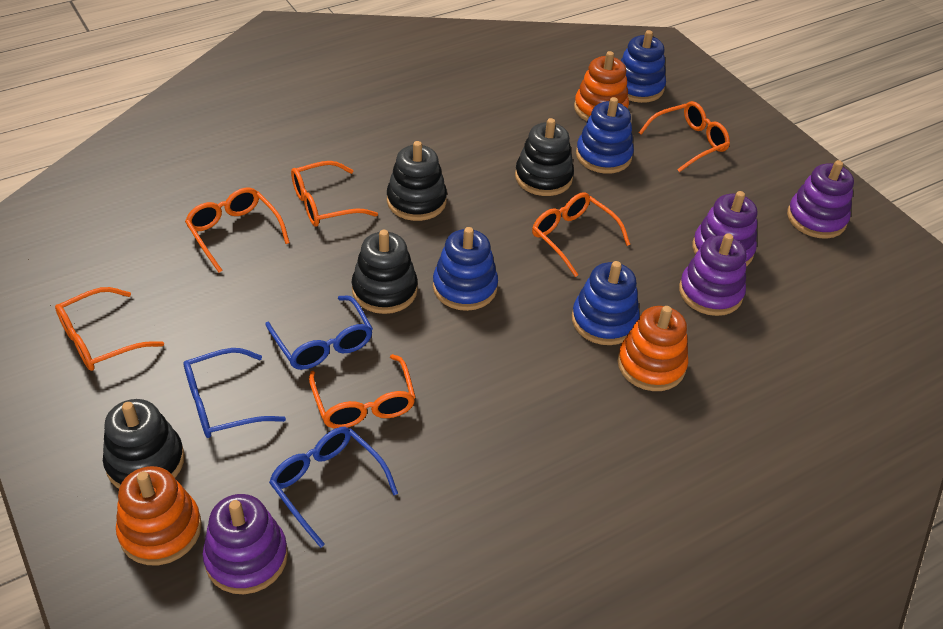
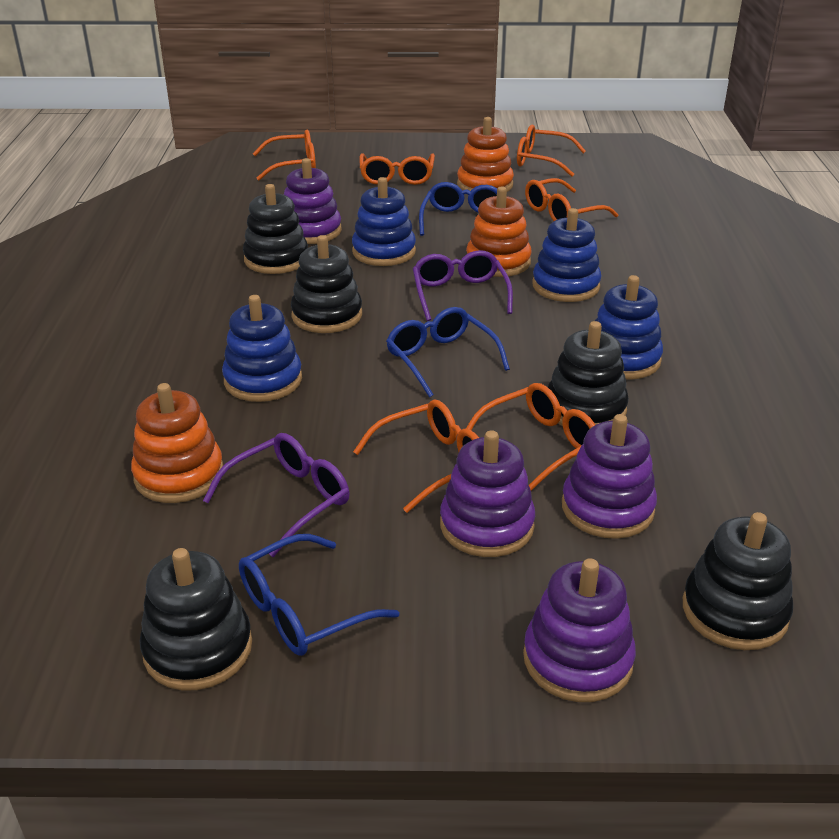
black stacking toy: 4 -> 5
purple glasses: 0 -> 2

